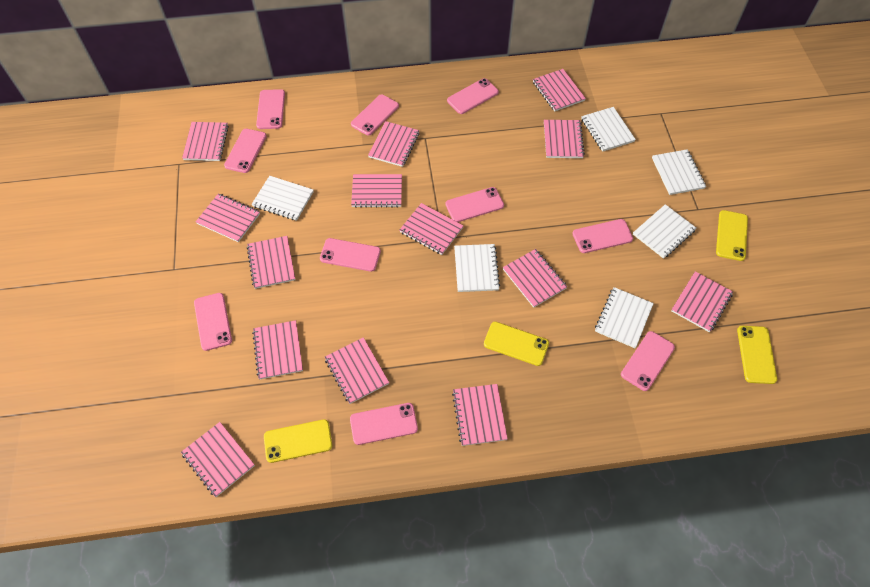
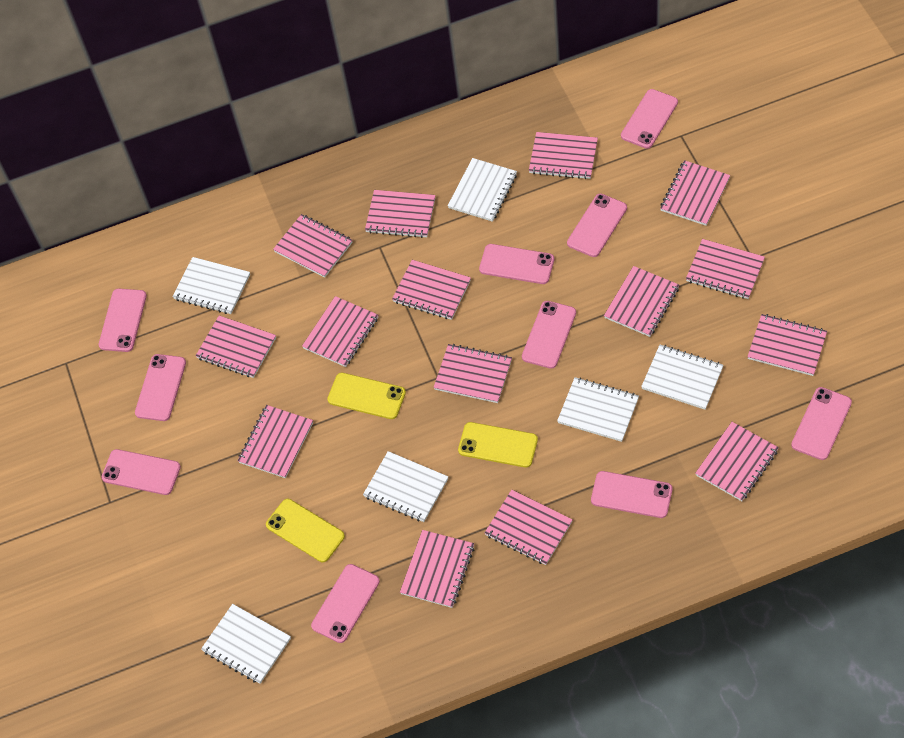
pink notebook: 14 -> 15
yellow phone: 4 -> 3

